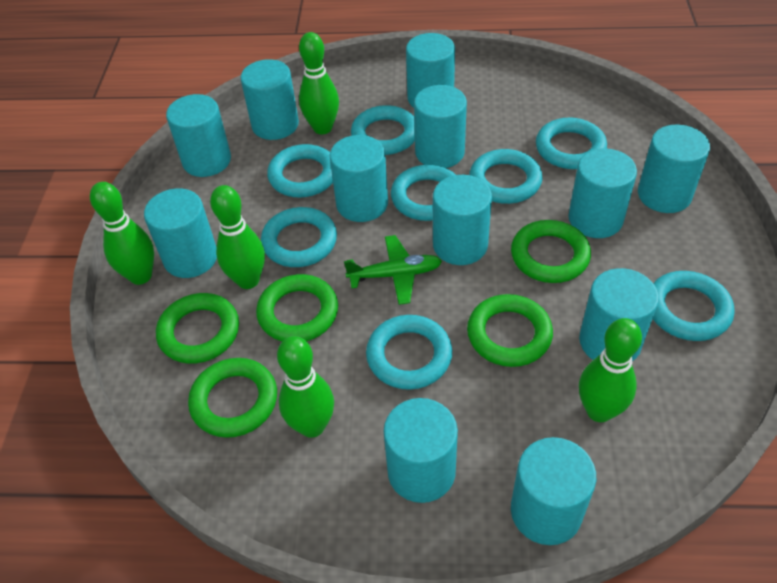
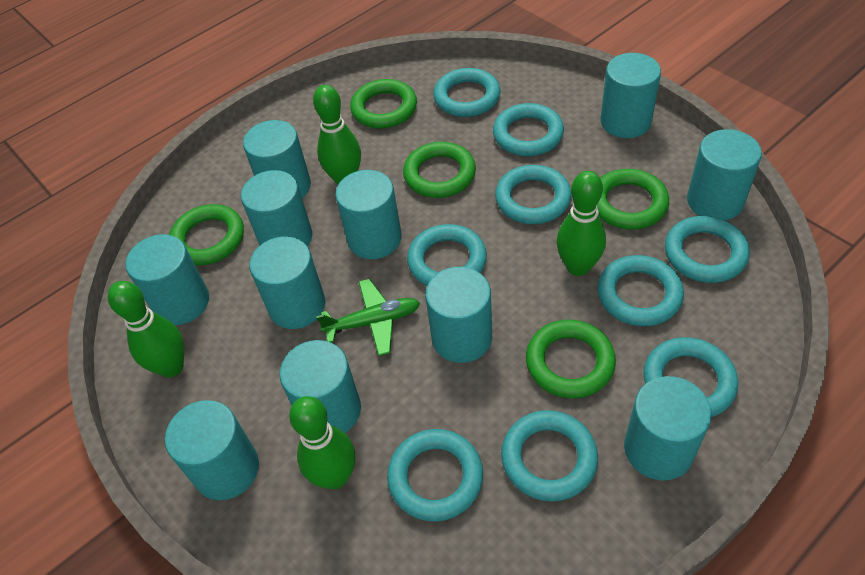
green bowling pin: 5 -> 4
turquoise cylinder: 12 -> 11
turquoise ring: 8 -> 9

